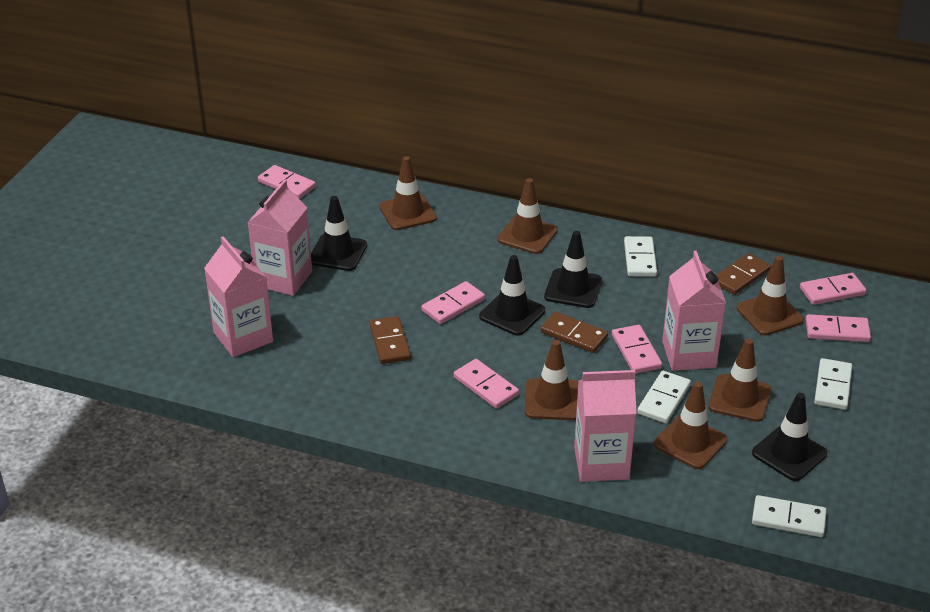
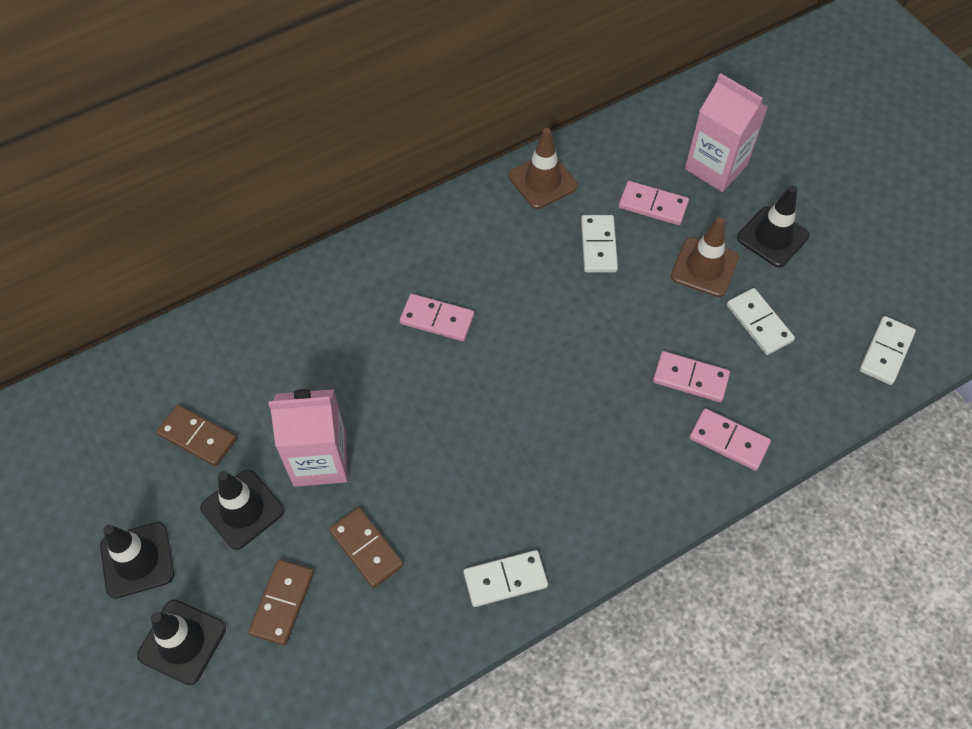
brown traffic cone: 6 -> 2
pink carton: 4 -> 2
pink domino: 6 -> 4

